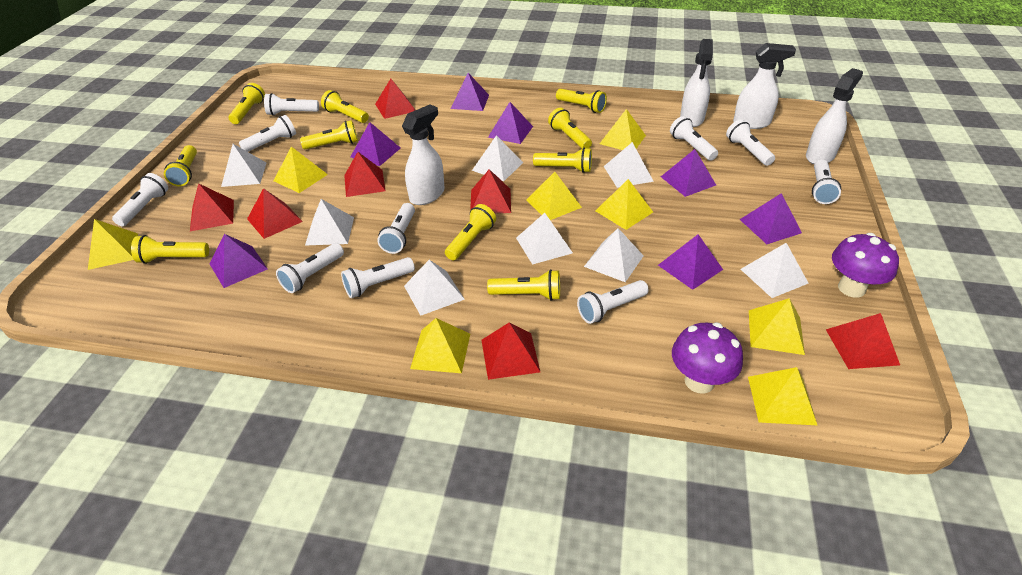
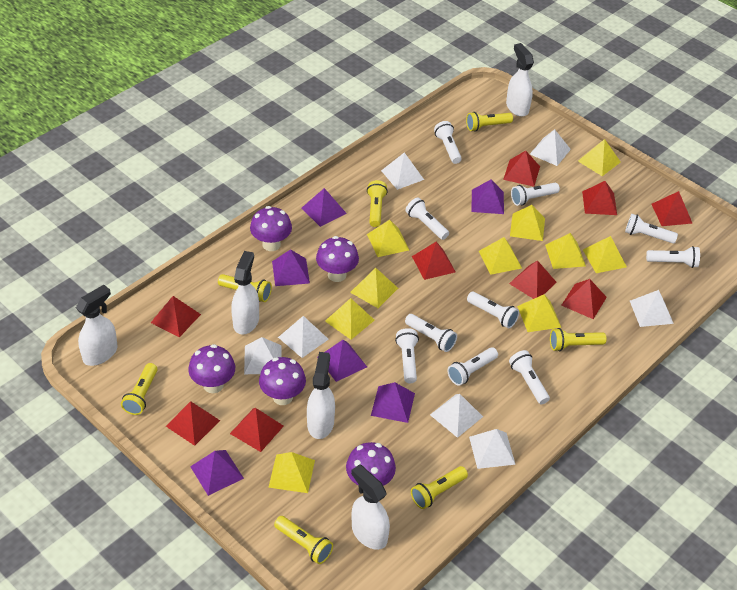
purple mushroom: 2 -> 5
purple pyramid: 7 -> 6
red pyramid: 7 -> 9
white pyramid: 8 -> 7
white spray bottle: 4 -> 5
yellow flashlight: 10 -> 7
yellow pyramid: 8 -> 10

